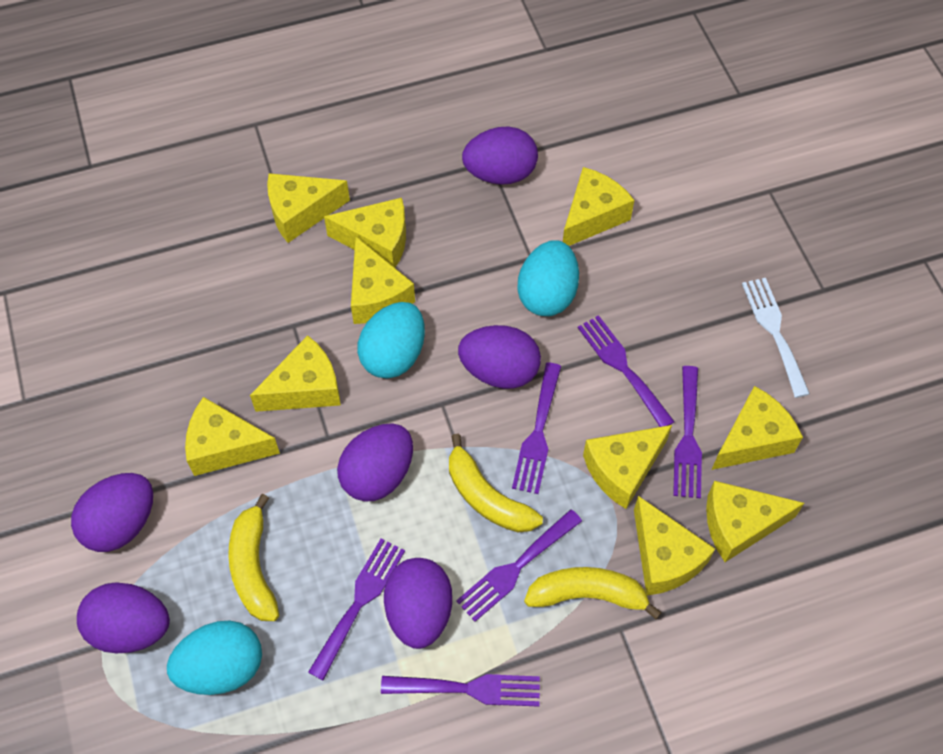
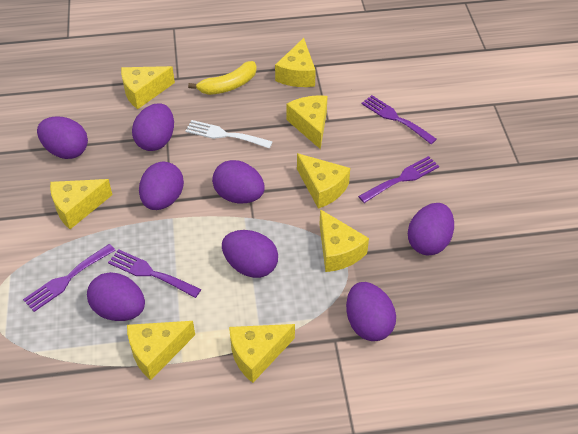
purple egg: 6 -> 8
purple fork: 6 -> 4
turquoise egg: 3 -> 0
yellow banana: 3 -> 1
yellow cheese: 10 -> 8

